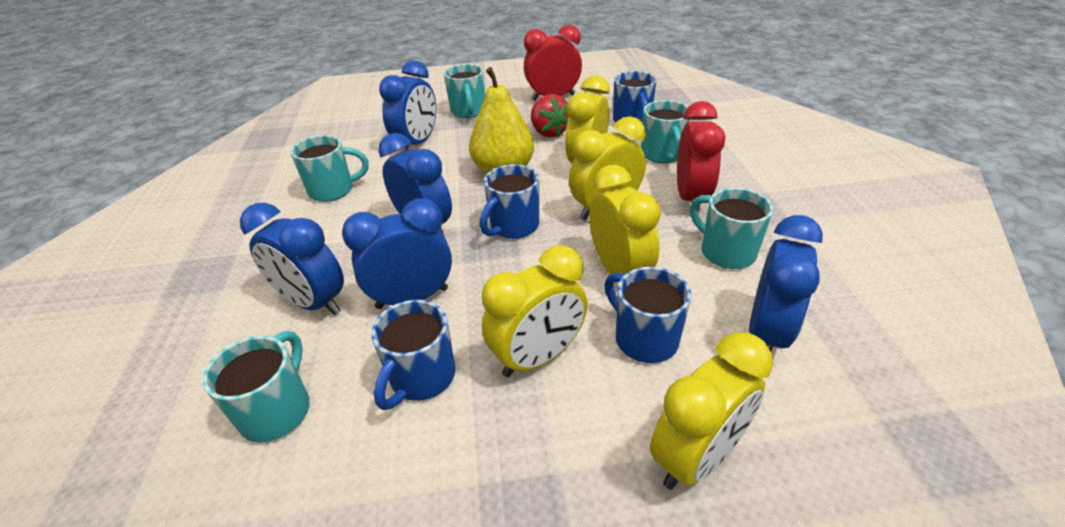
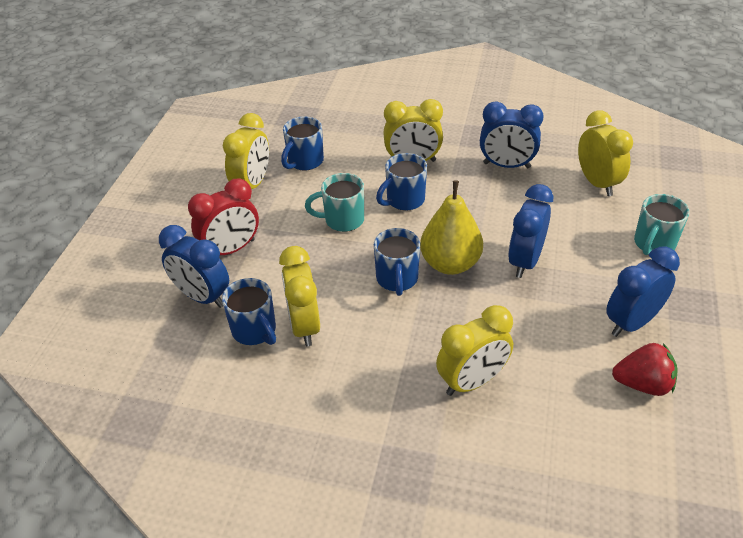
blue clock: 5 -> 4
red clock: 2 -> 1
turquoise mug: 5 -> 2

